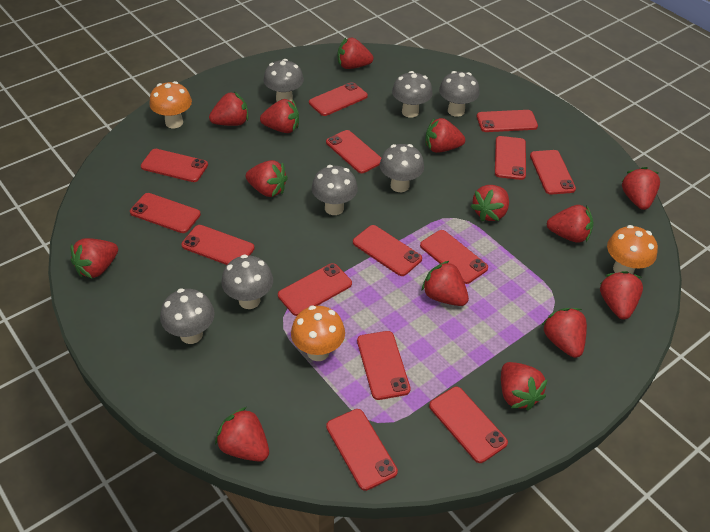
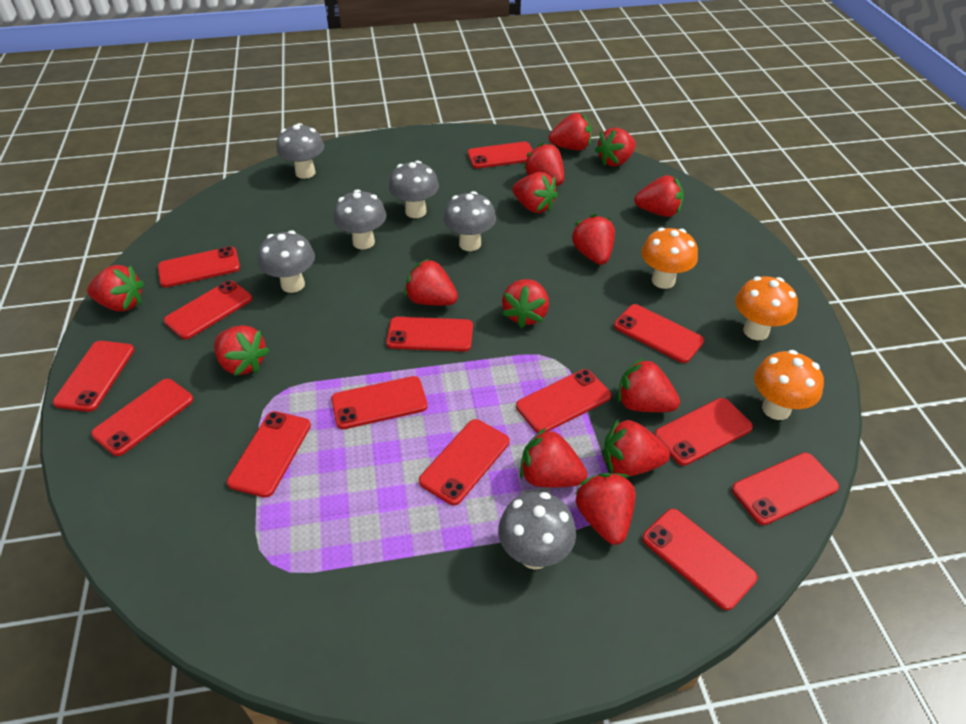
grey mushroom: 7 -> 6

